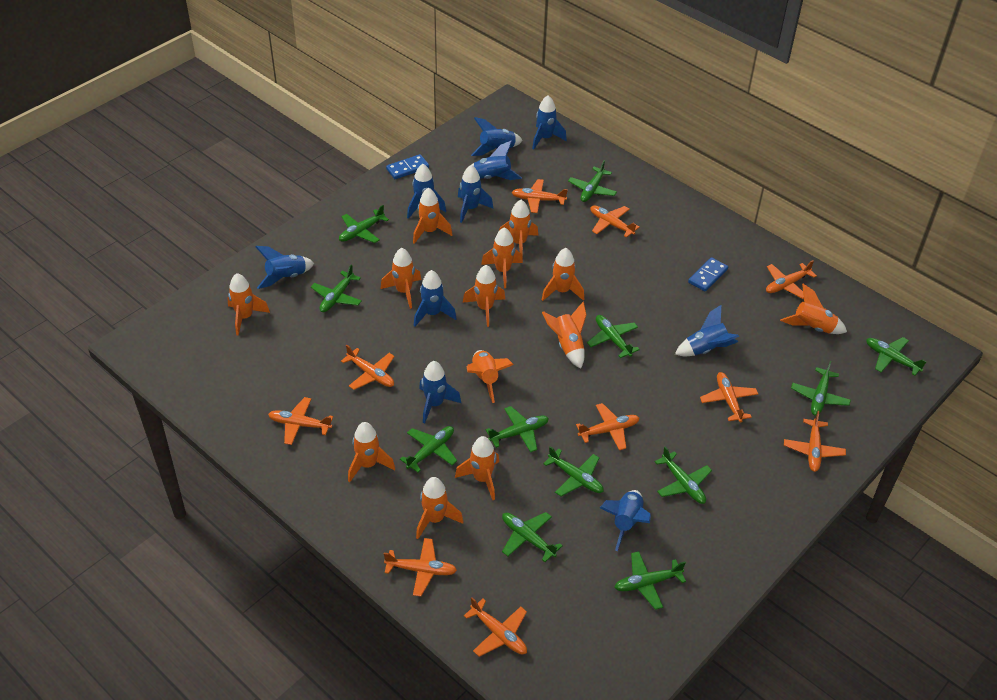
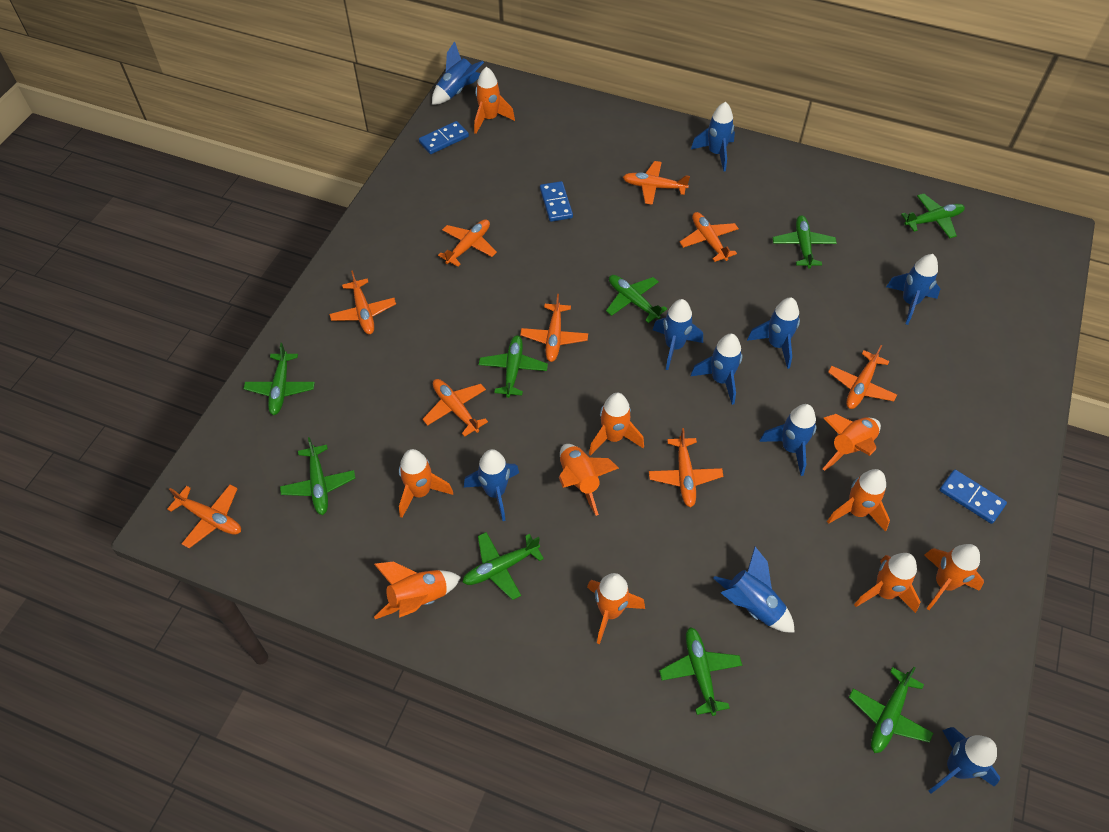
blue domino: 2 -> 3
green plane: 12 -> 9
orange plane: 10 -> 9
orange rocket: 13 -> 10

